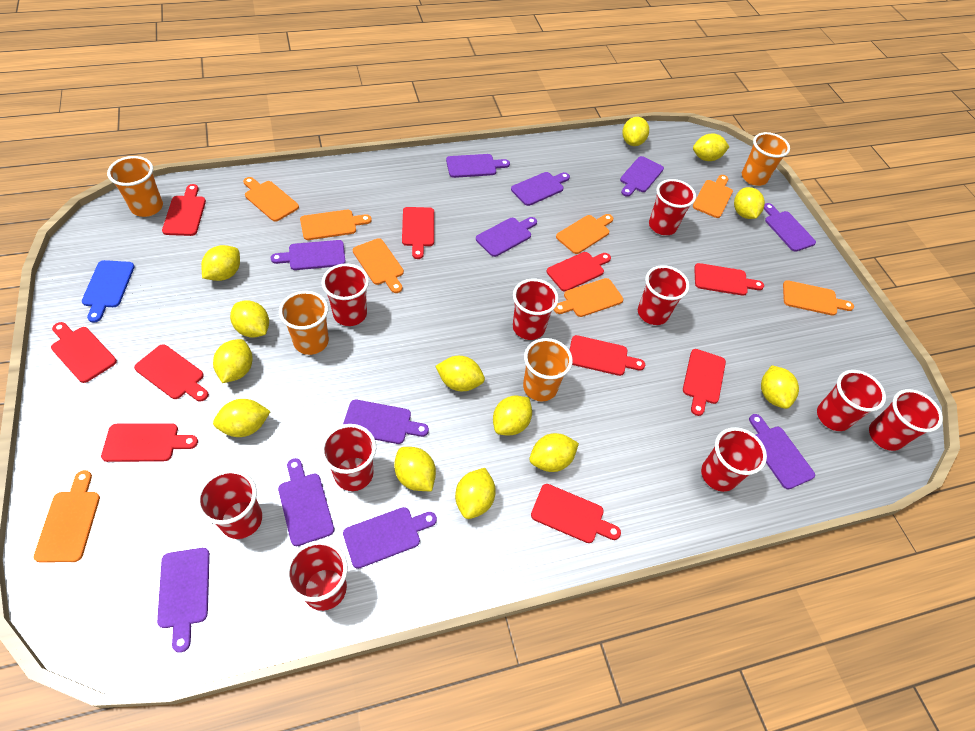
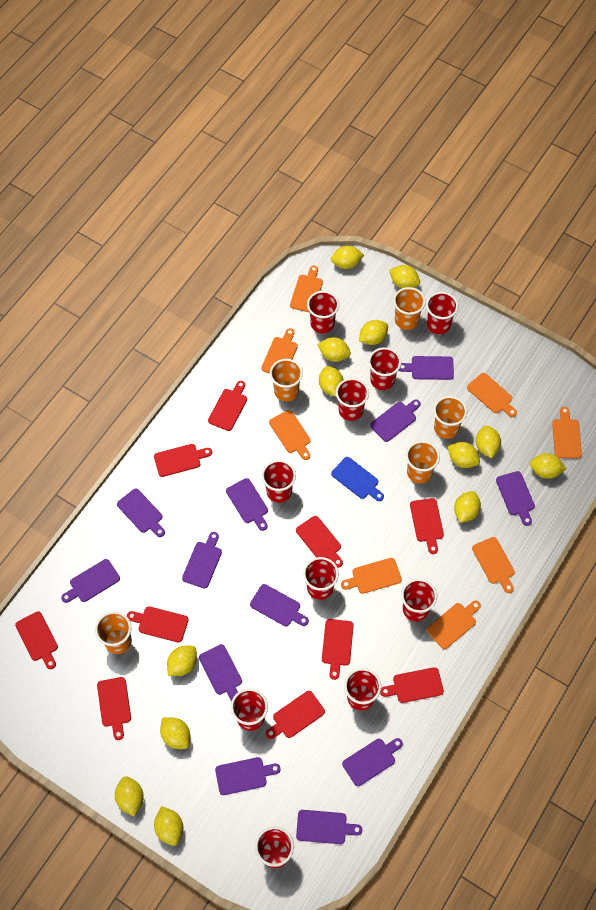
orange cup: 4 -> 5
purple cutting board: 11 -> 12

